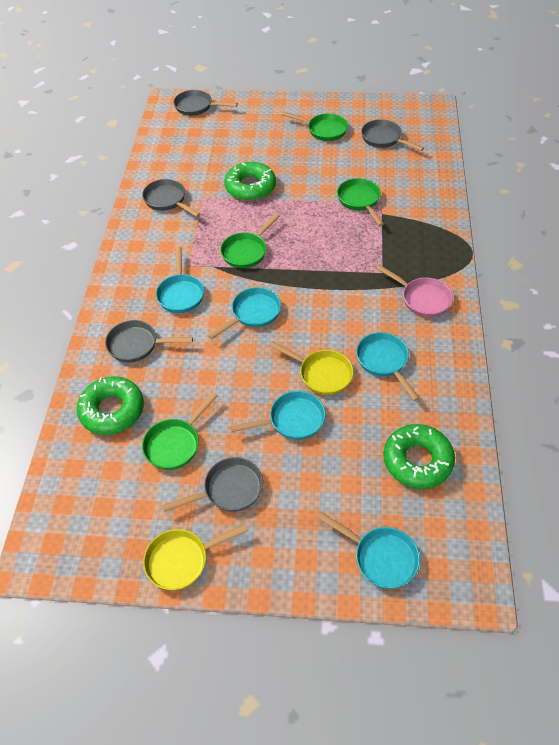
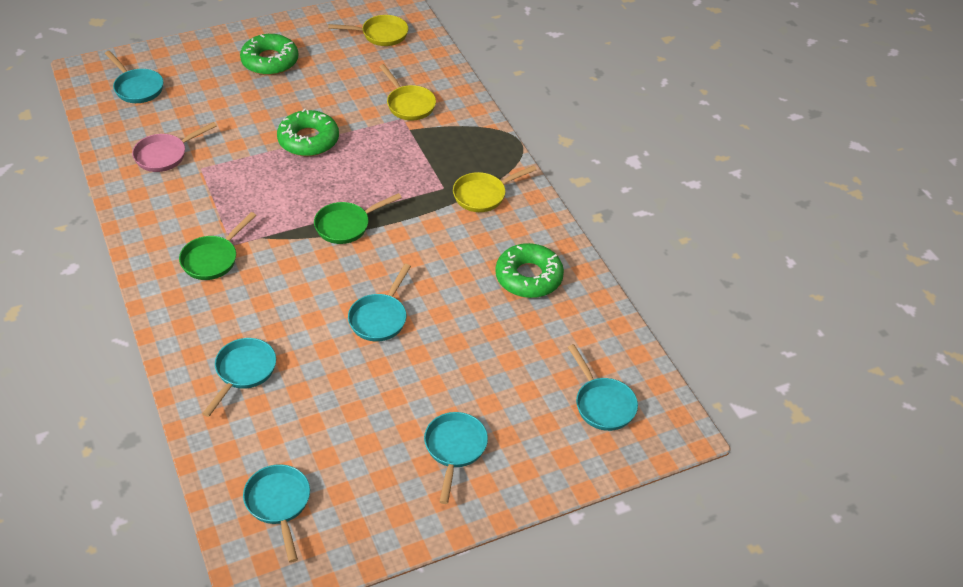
green pan: 4 -> 2
grey pan: 5 -> 0
turquoise pan: 5 -> 6
yellow pan: 2 -> 3

